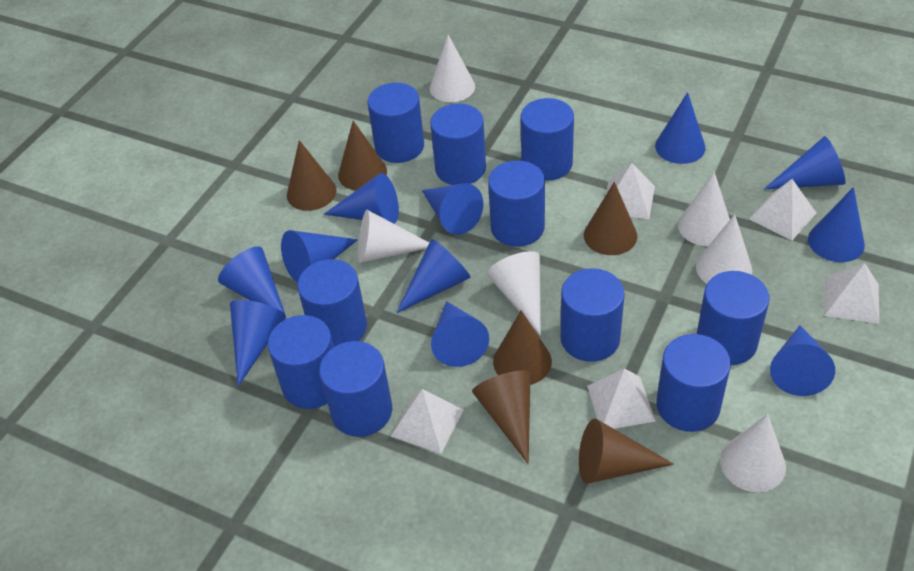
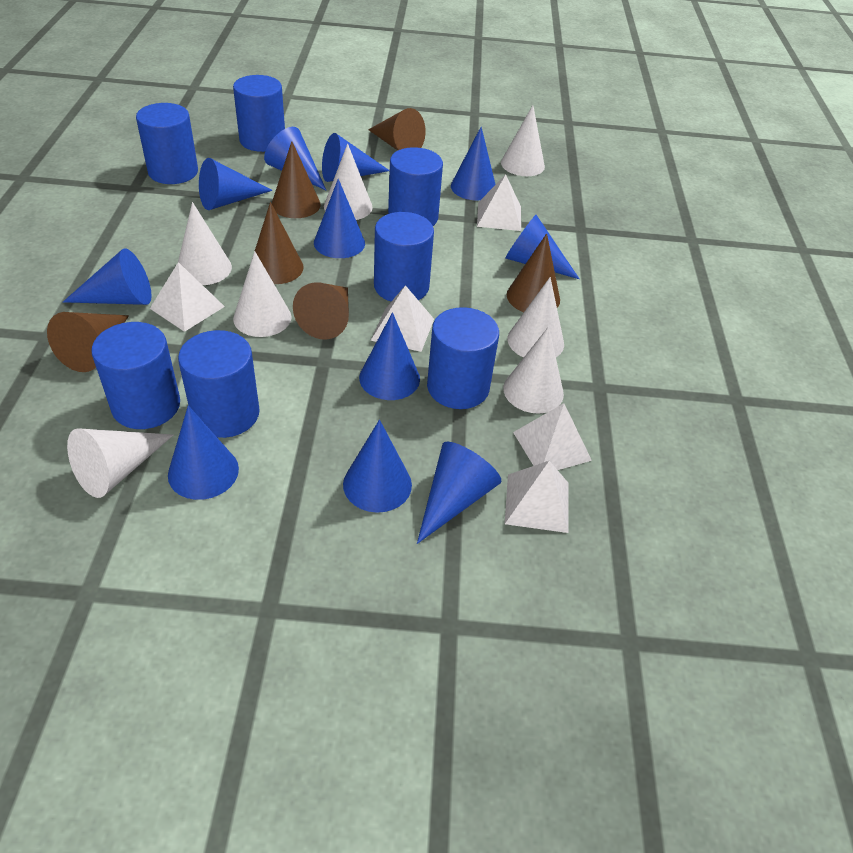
blue cylinder: 10 -> 7
white cone: 6 -> 7

